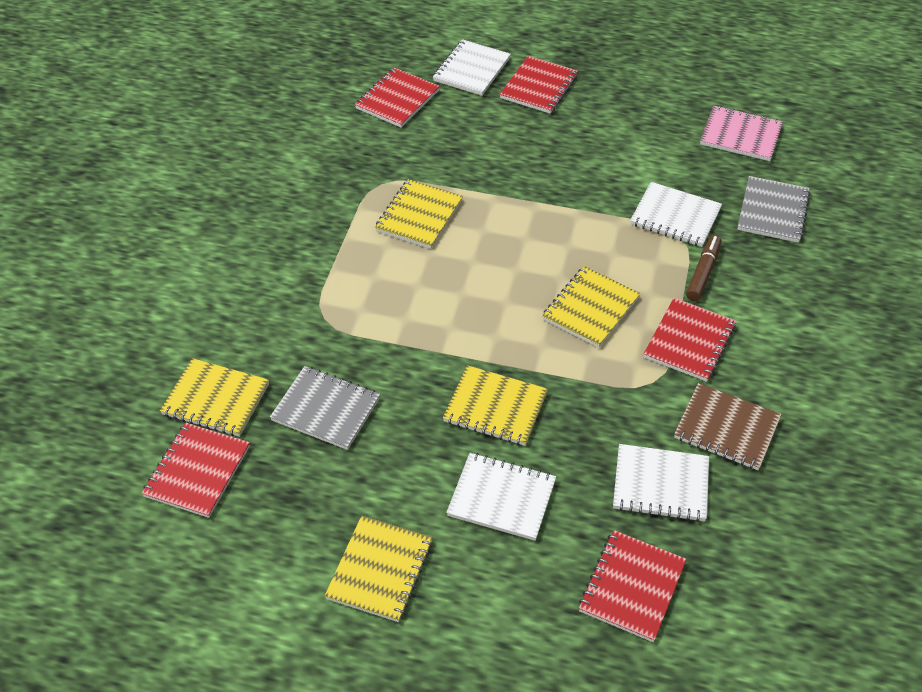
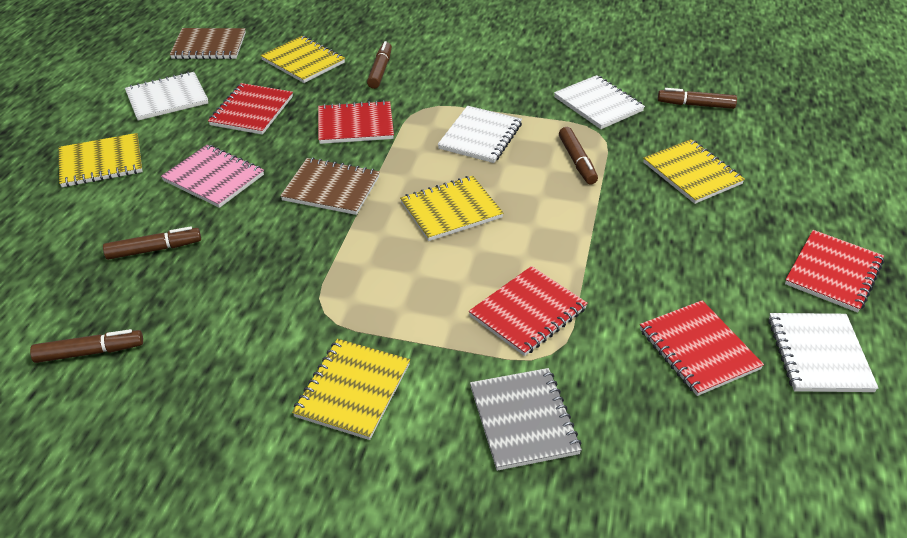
brown marker: 1 -> 5
brown notebook: 1 -> 2
grey notebook: 2 -> 1

